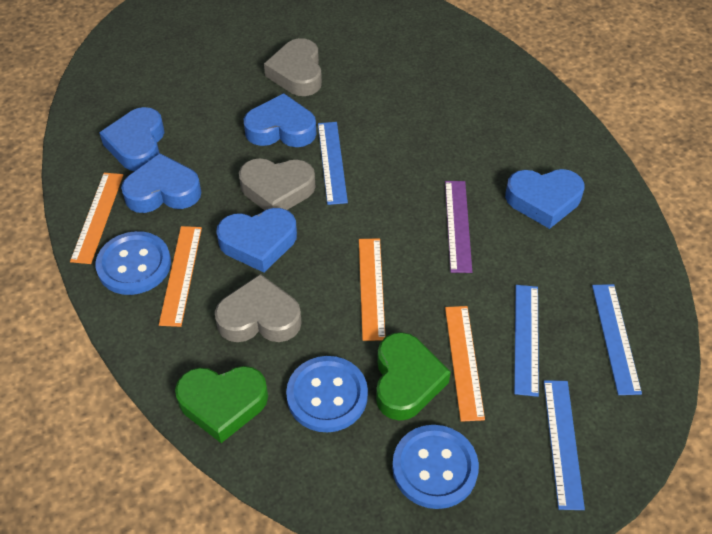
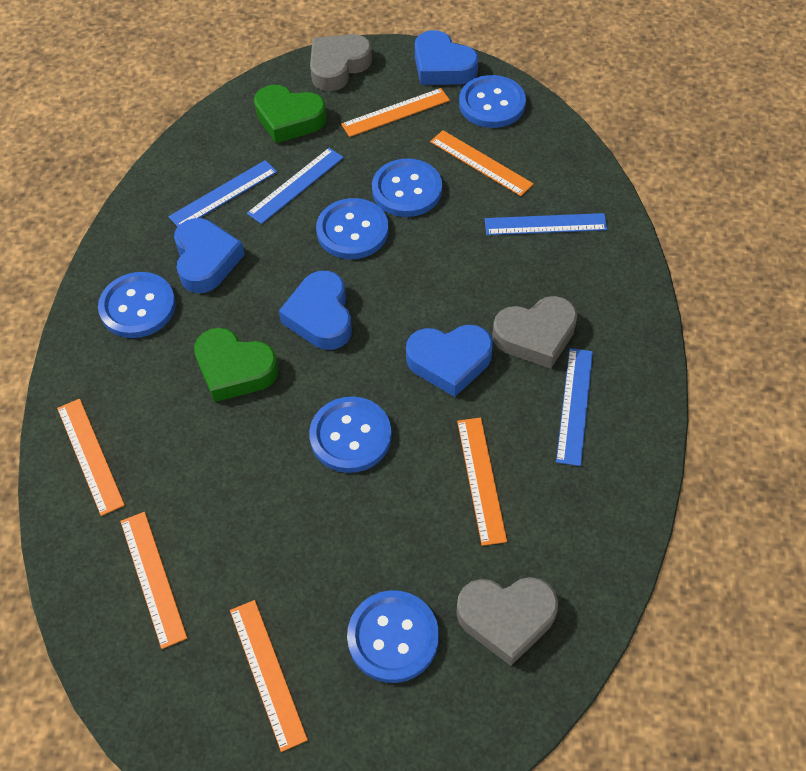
blue button: 3 -> 6
blue heart: 5 -> 4
orange ruler: 4 -> 6
purple ruler: 1 -> 0

